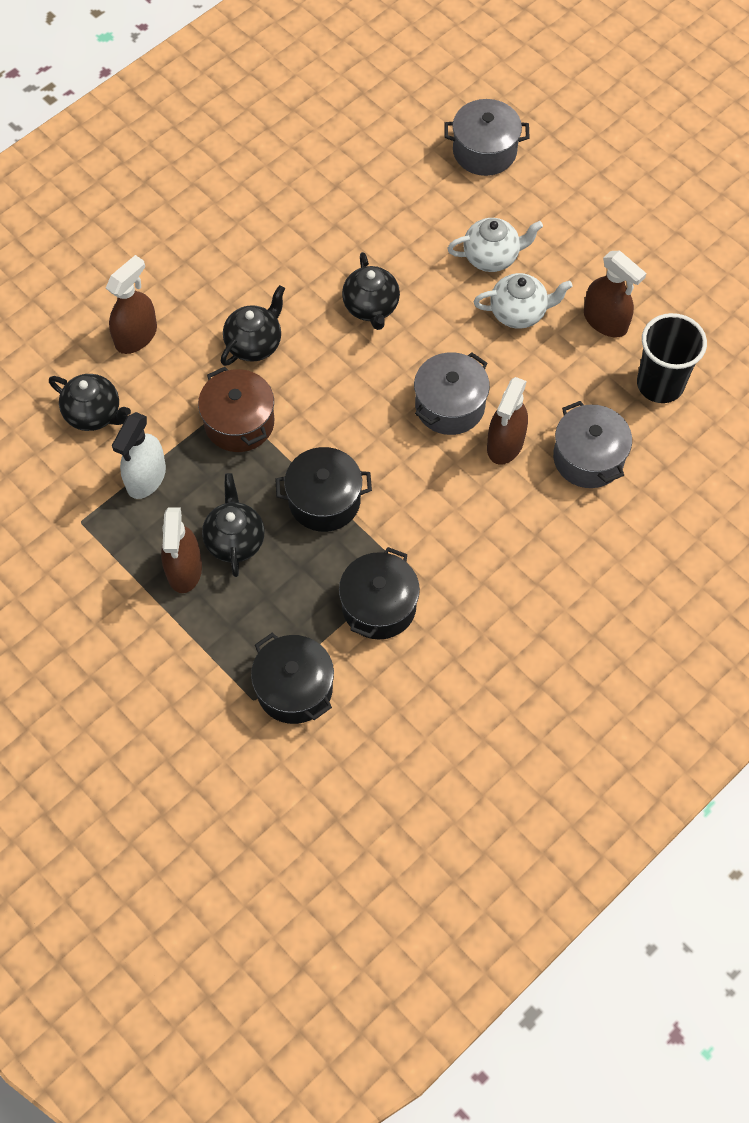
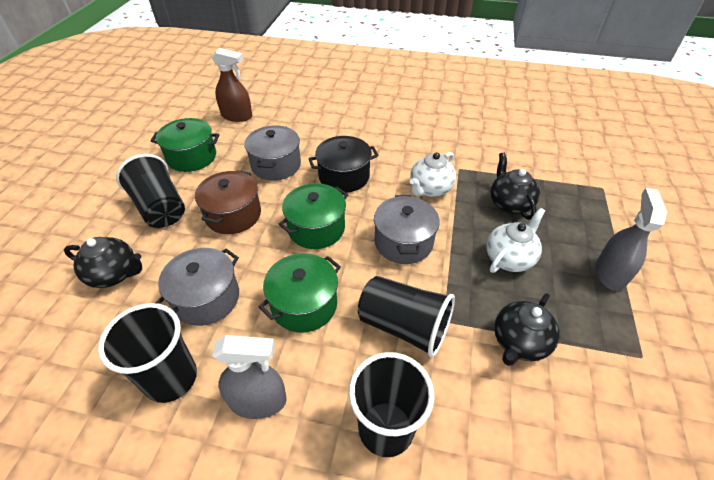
black cup: 1 -> 4
black pot: 3 -> 1
black teapot: 4 -> 3
brown spray bottle: 4 -> 1
green pot: 0 -> 3
grey spray bottle: 0 -> 2
white spray bottle: 1 -> 0

